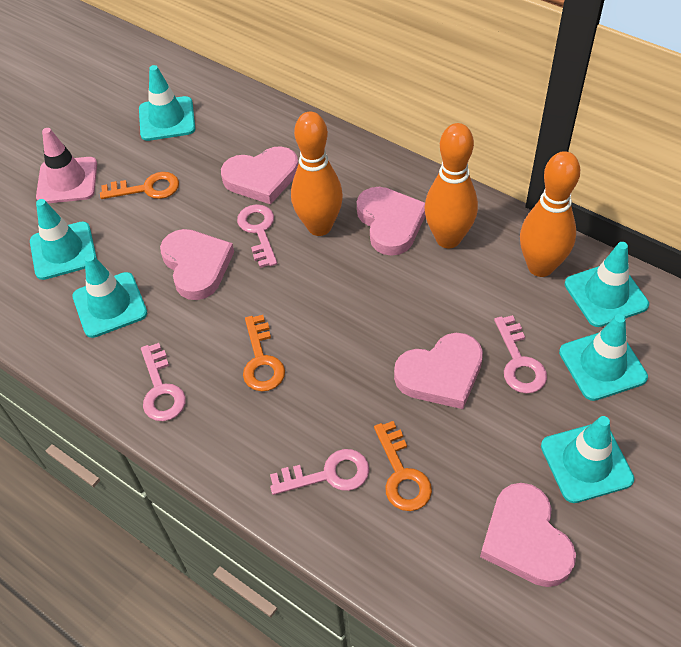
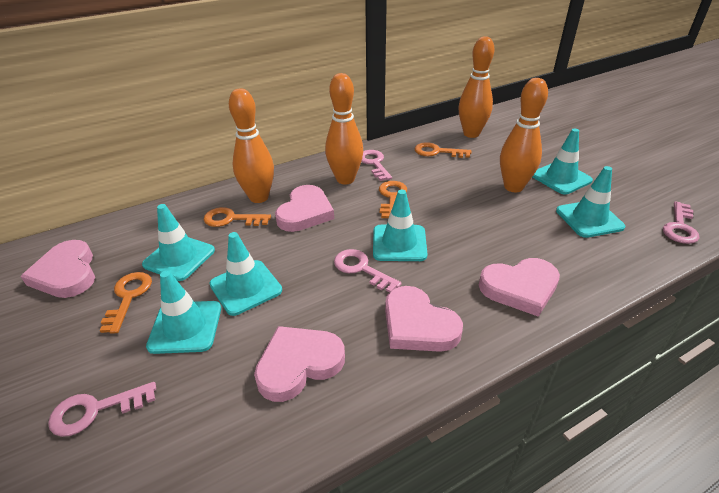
orange bowling pin: 3 -> 4
orange key: 3 -> 4
pink traffic cone: 1 -> 0

